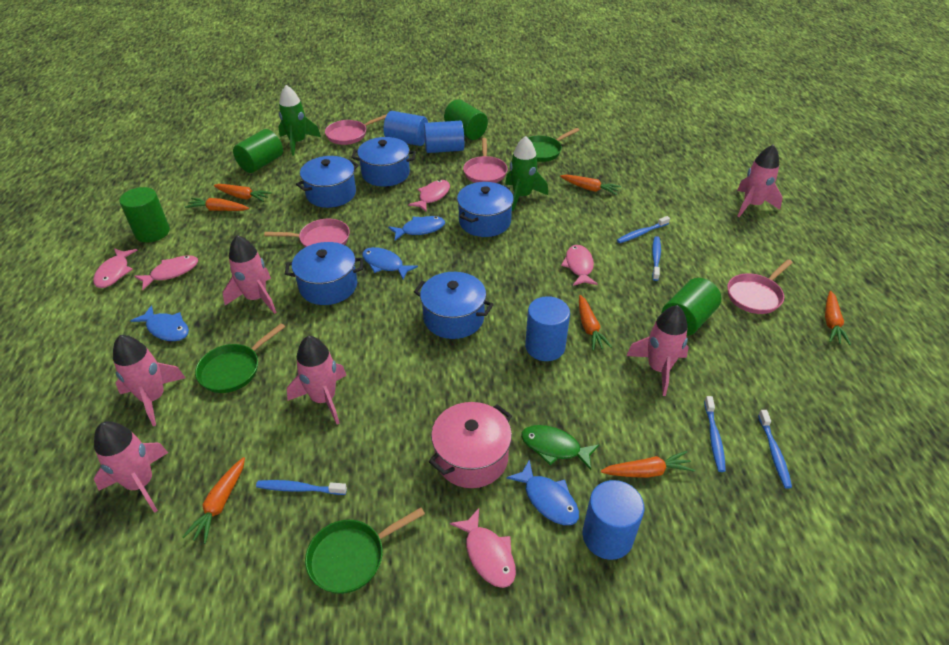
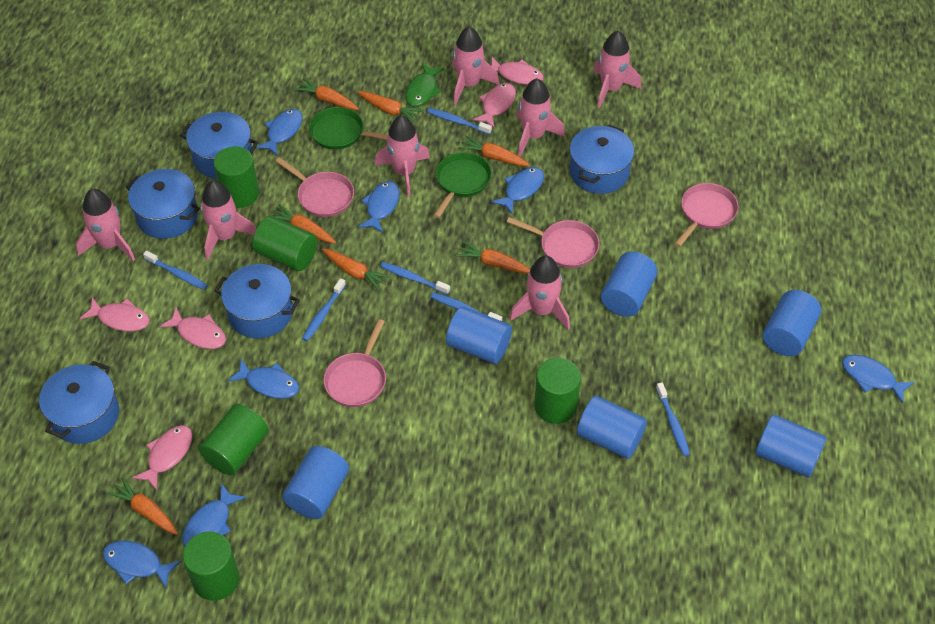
blue cylinder: 4 -> 6
blue fish: 4 -> 7
blue toothbrush: 5 -> 6
green cylinder: 4 -> 5
green pan: 3 -> 2
green rocket: 2 -> 0
pink pot: 1 -> 0
pink rocket: 6 -> 7

